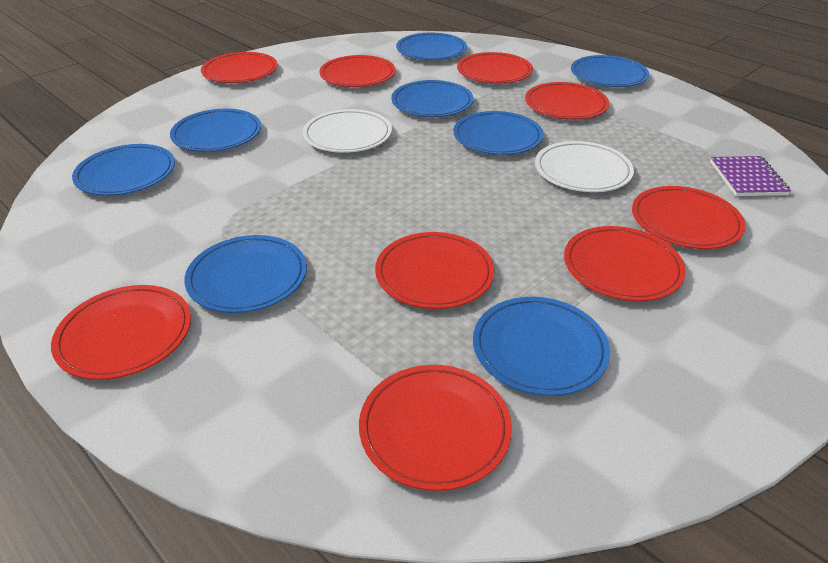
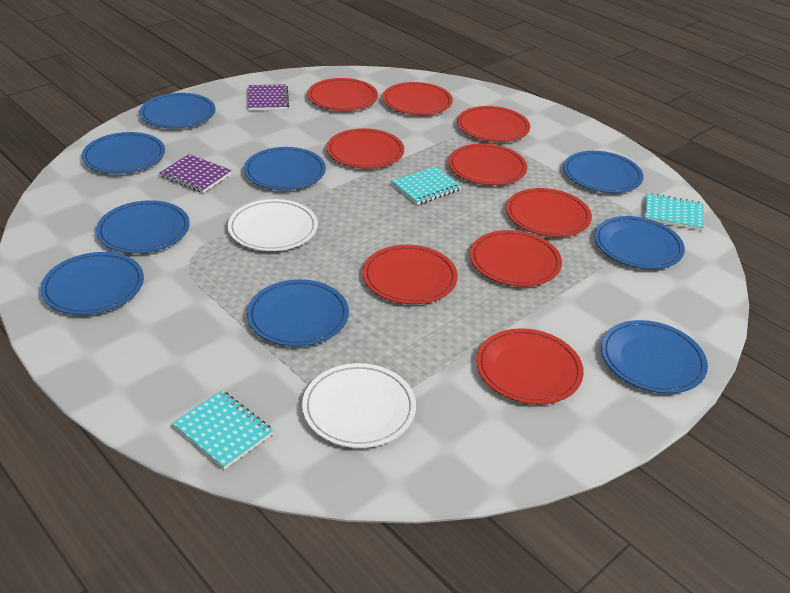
blue plate: 8 -> 9
purple notebook: 1 -> 2
turquoise notebook: 0 -> 3

